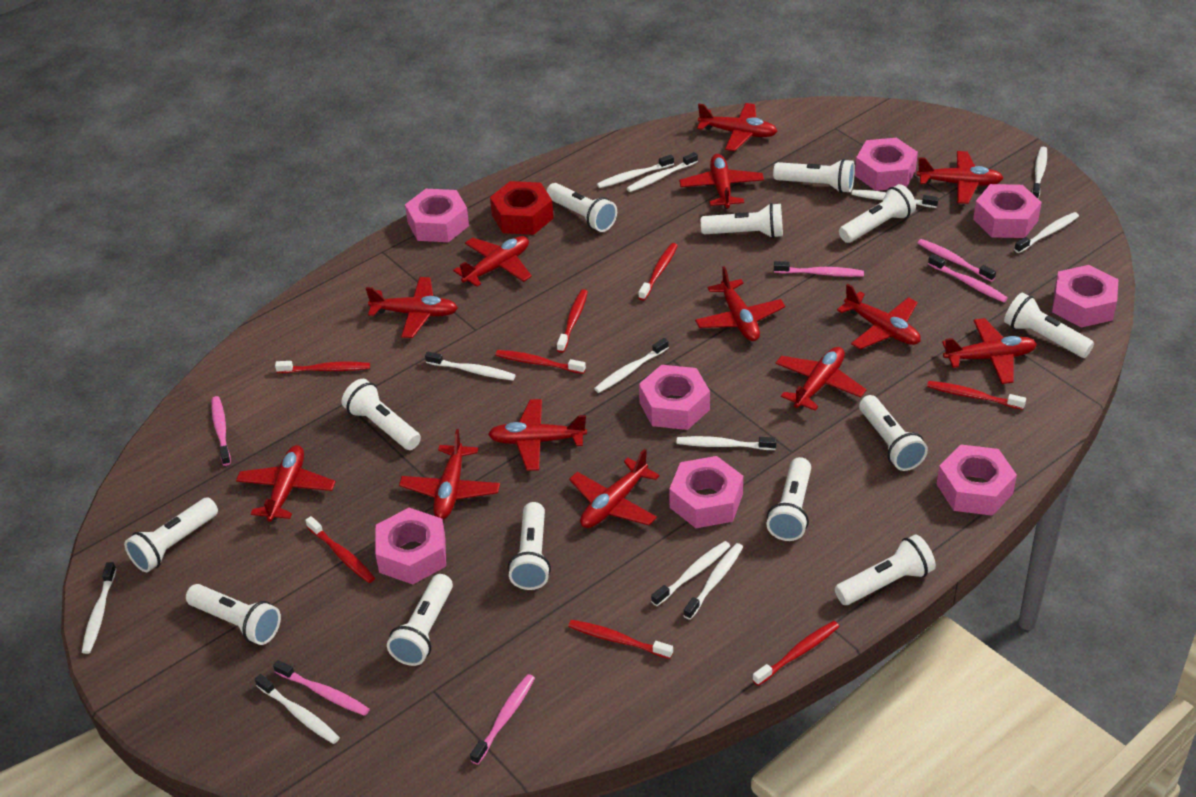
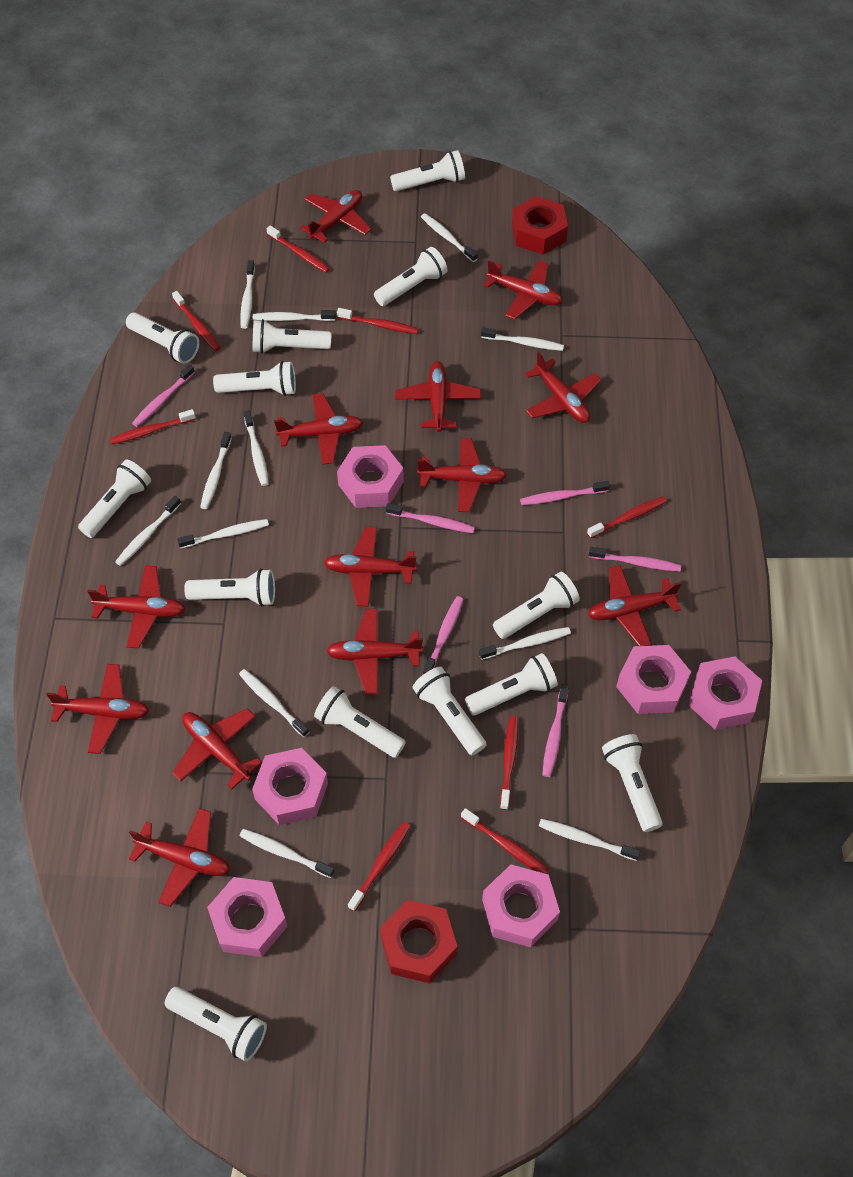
pink nut: 8 -> 6
red nut: 1 -> 2

